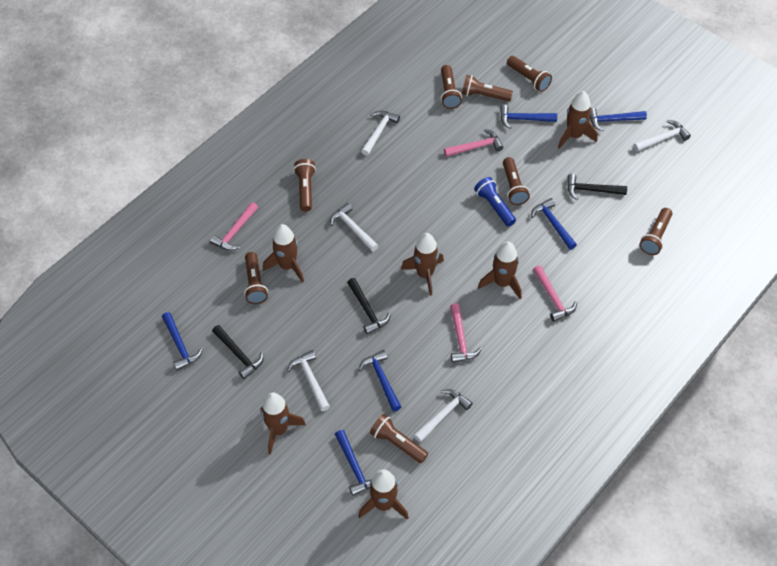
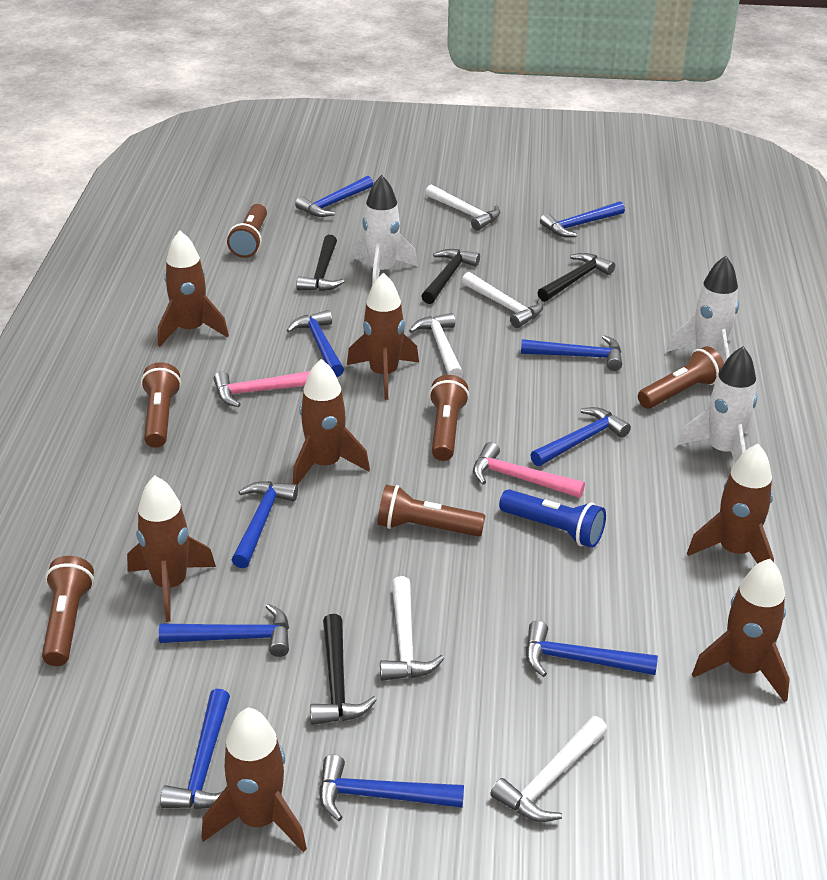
black hammer: 3 -> 4
blue hammer: 6 -> 10
brown flashlight: 8 -> 6
brown rocket: 6 -> 7
pink hammer: 4 -> 2
white rocket: 0 -> 3

